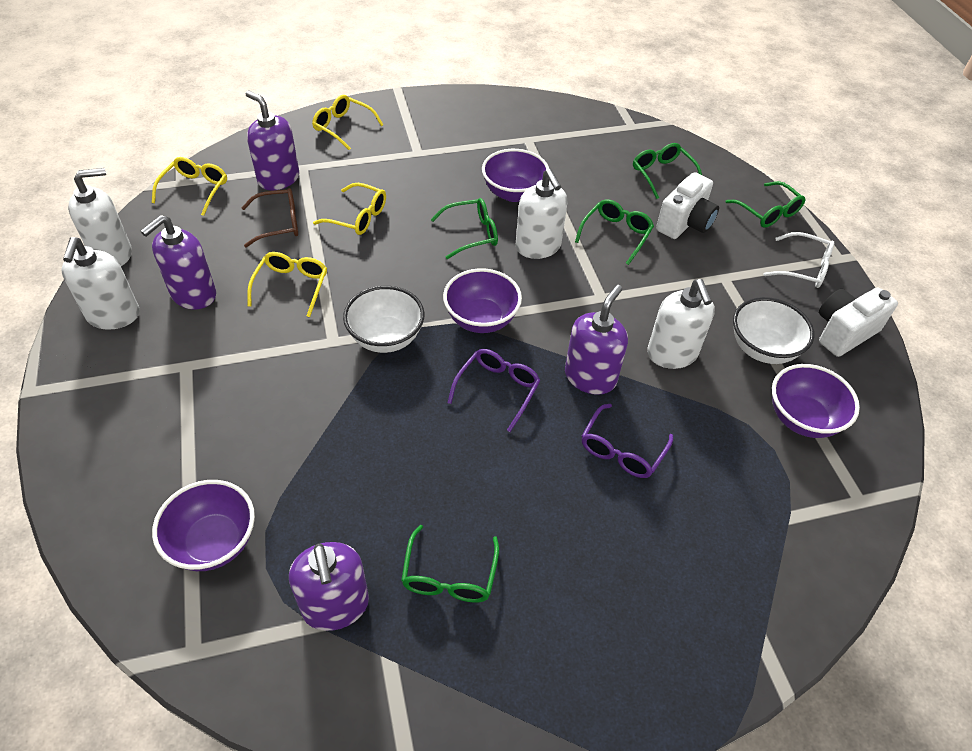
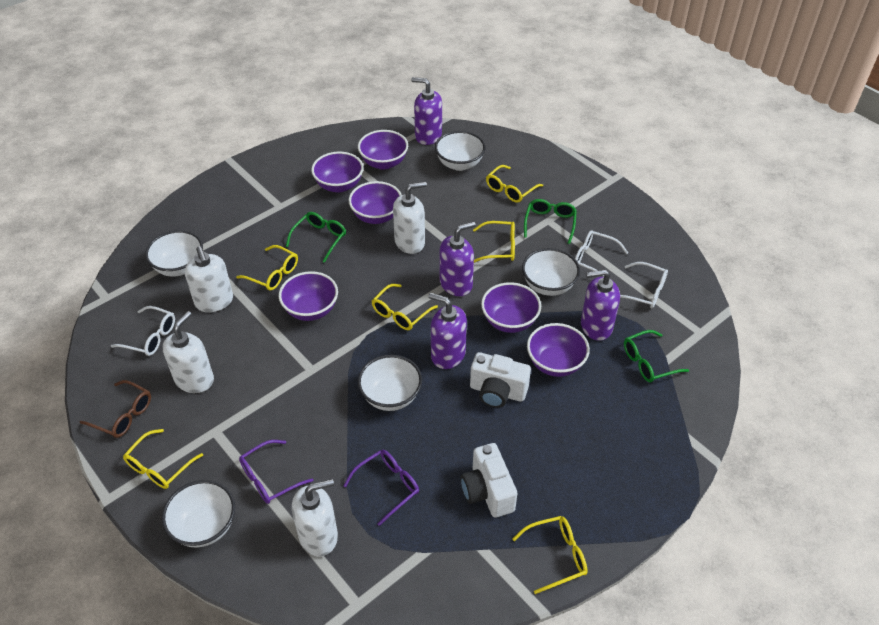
green glasses: 5 -> 3
purple bowl: 4 -> 6
white bowl: 2 -> 5
white glasses: 1 -> 3
yellow glasses: 4 -> 6

